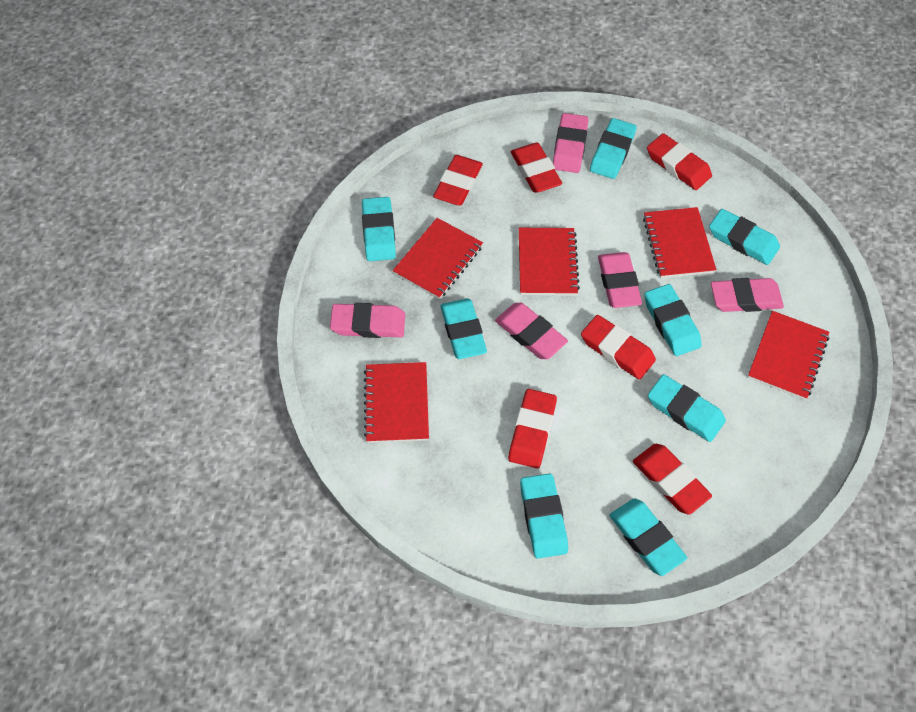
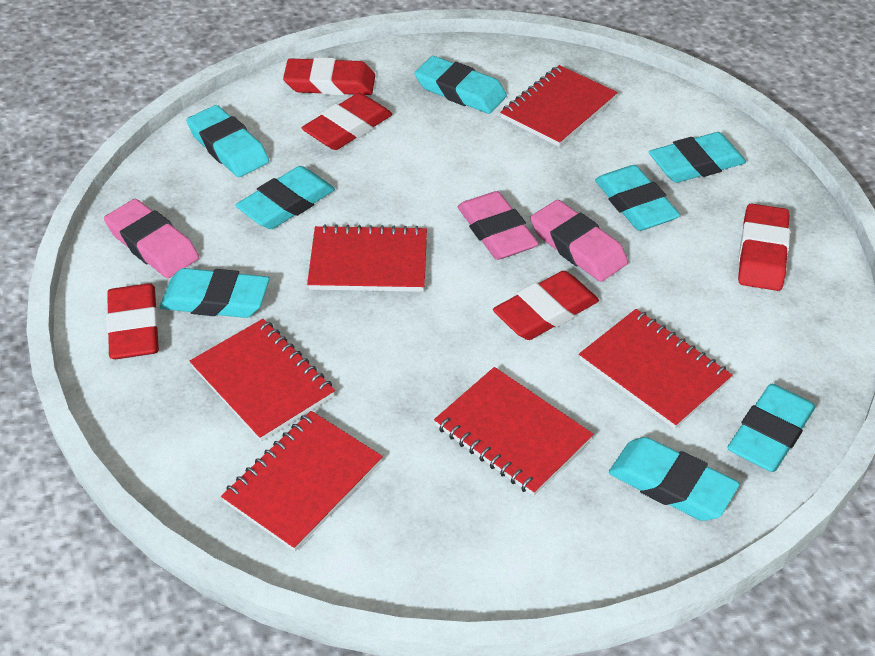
pink eraser: 5 -> 3
red eraser: 6 -> 5
red notebook: 5 -> 6

